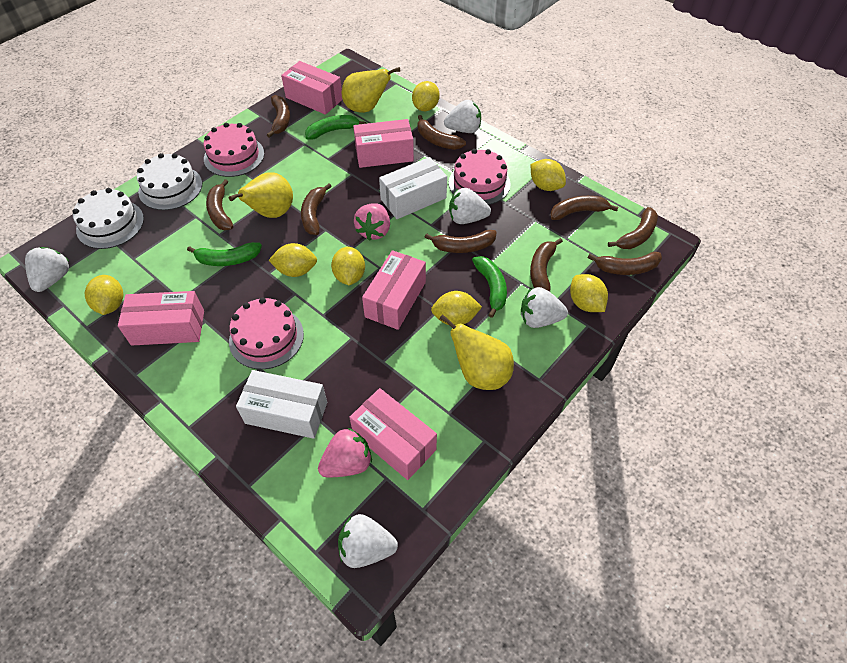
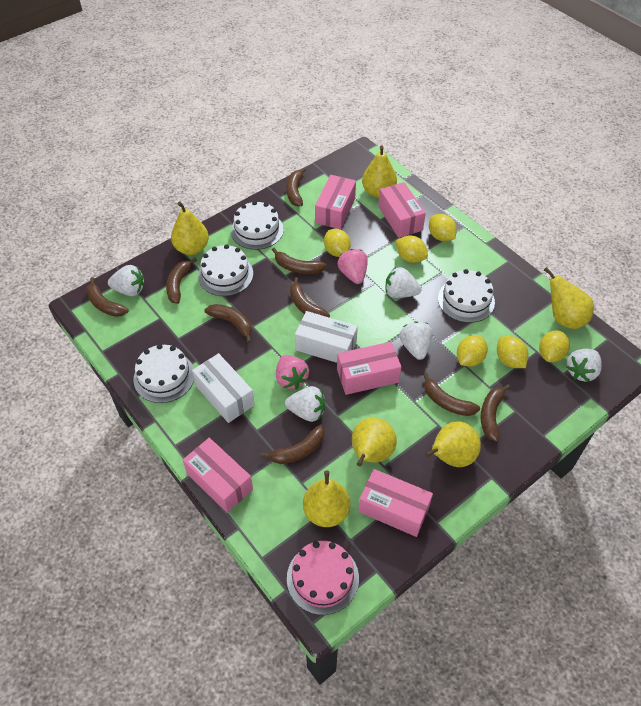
green banana: 3 -> 0
pink cake: 3 -> 1
white cake: 2 -> 4
yellow lemon: 7 -> 6
yellow pear: 3 -> 6

